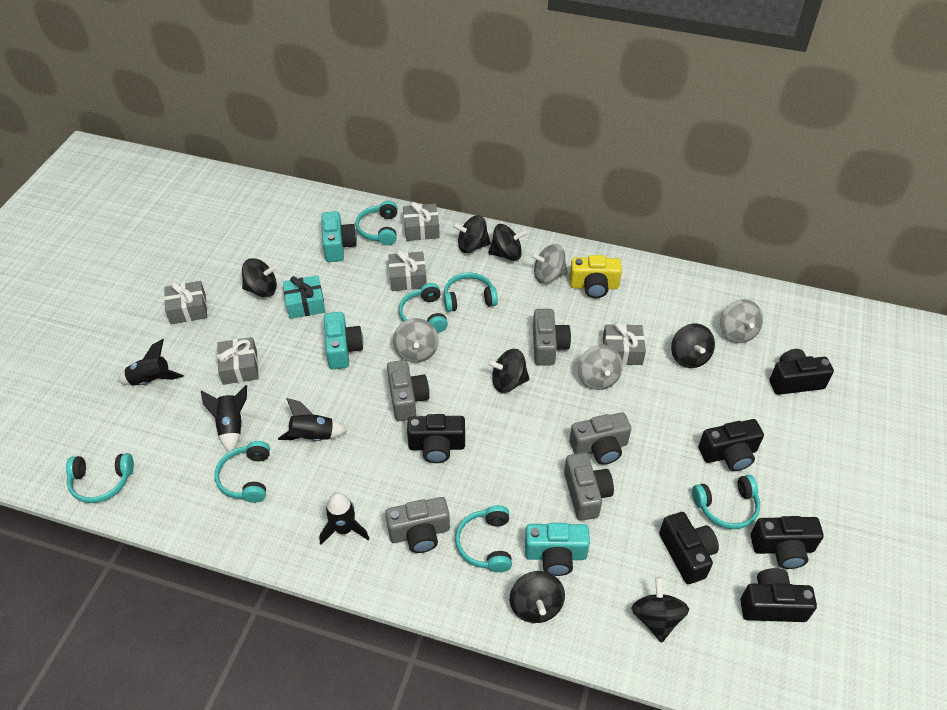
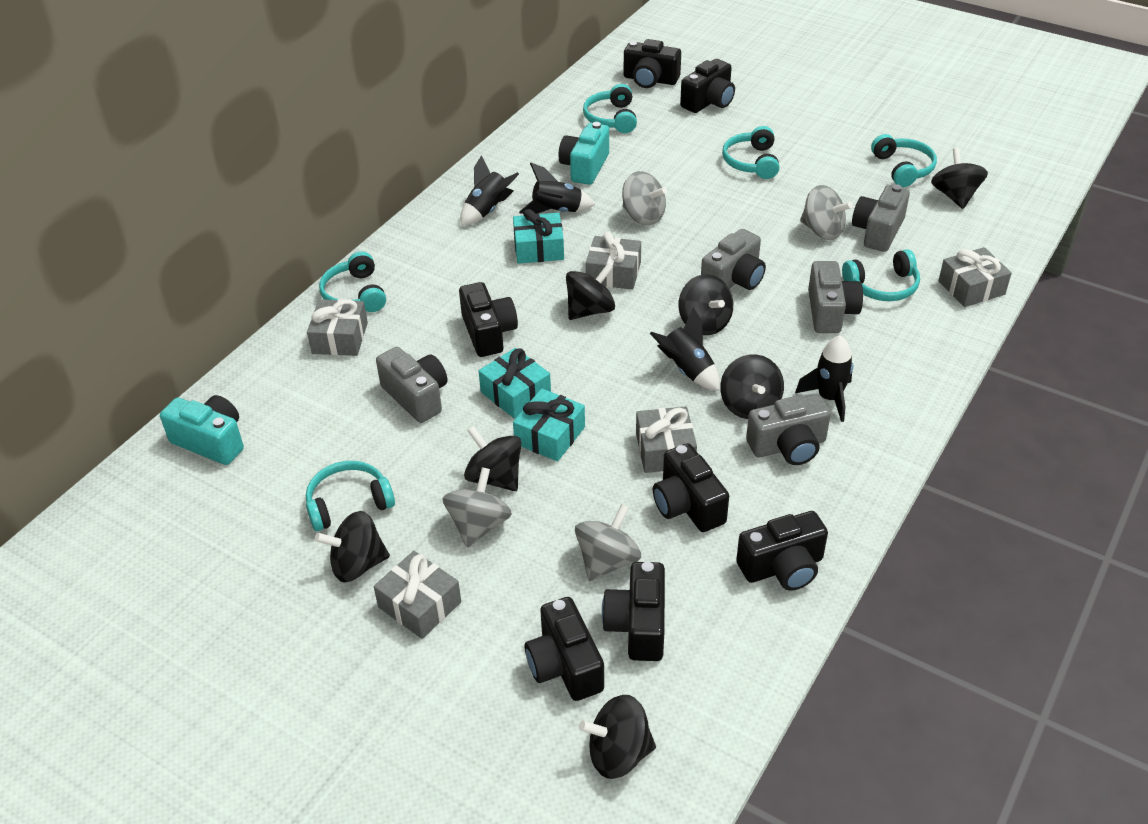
black camera: 6 -> 7
turquoise camera: 3 -> 2
turquoise gift: 1 -> 3
turquoise headphones: 7 -> 6
yellow camera: 1 -> 0

